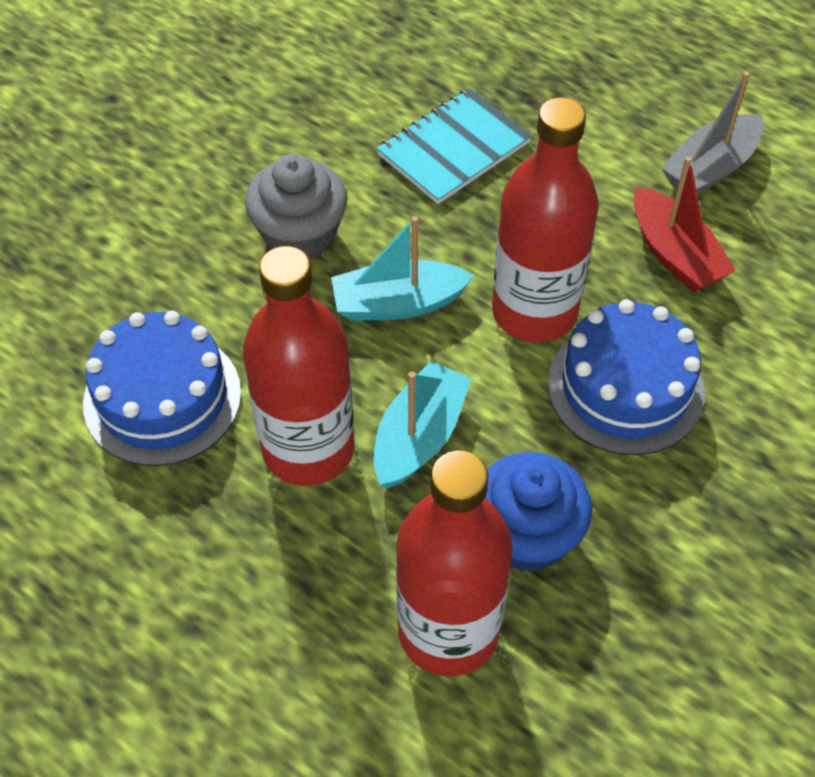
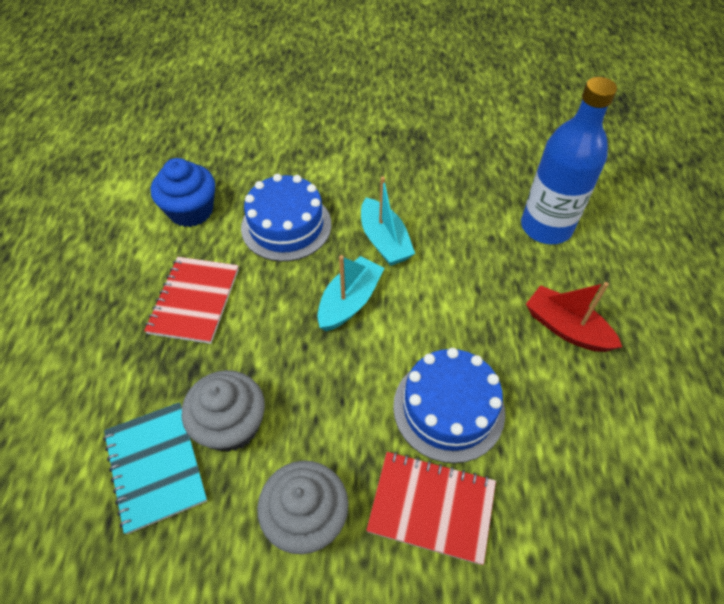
blue bottle: 0 -> 1
grey boat: 1 -> 0
grey cupcake: 1 -> 2
red bottle: 3 -> 0
red notebook: 0 -> 2

